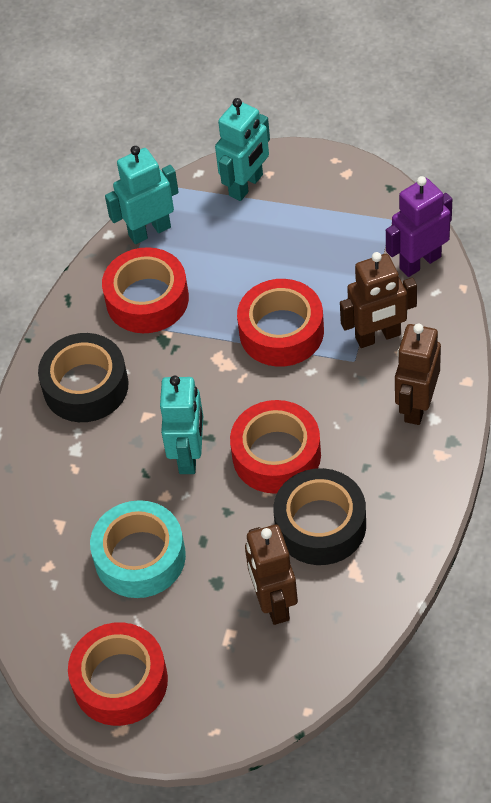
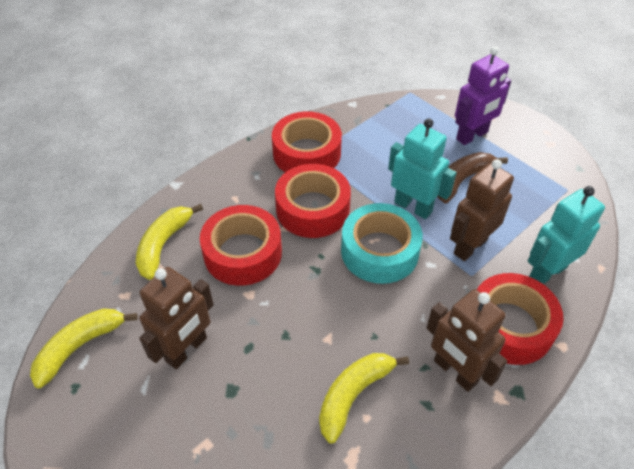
black tape: 2 -> 0
brown banana: 0 -> 1
turquoise robot: 3 -> 2
yellow banana: 0 -> 3

